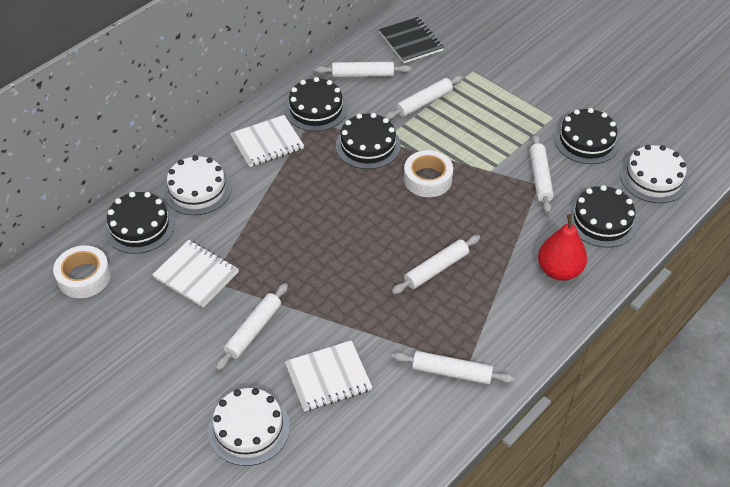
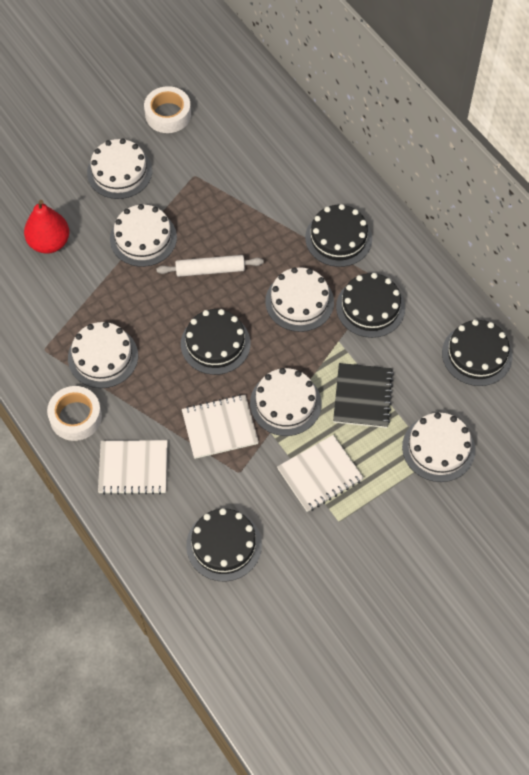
white cake: 3 -> 6
white rolling pin: 6 -> 1

